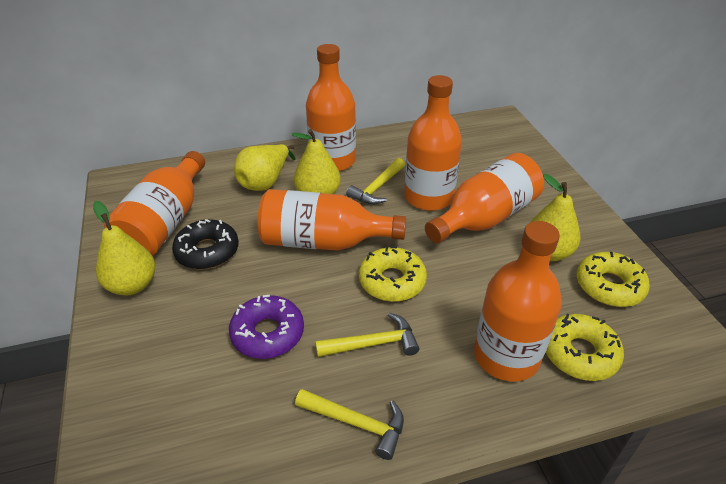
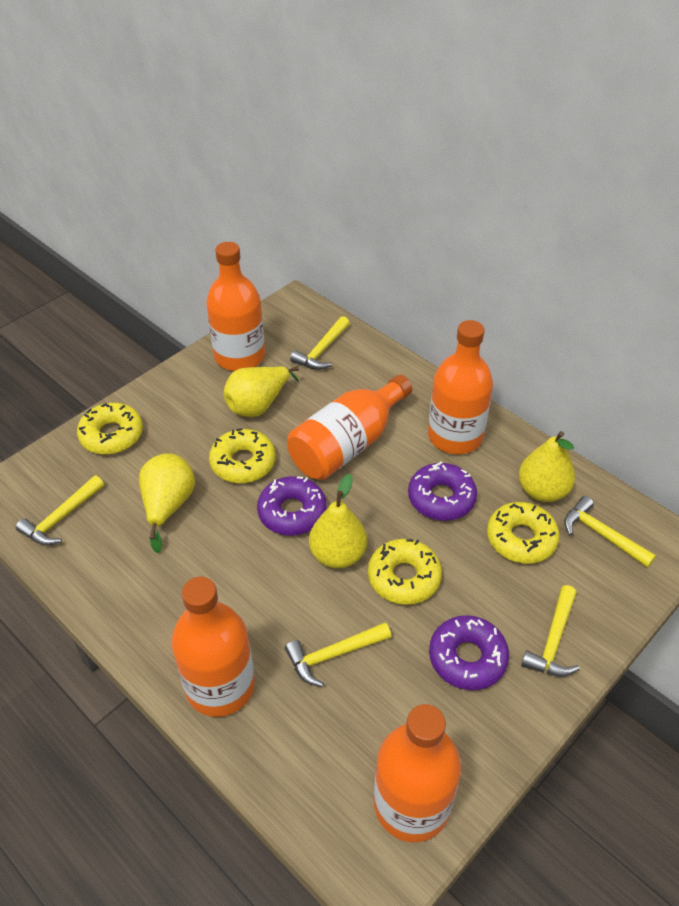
black donut: 1 -> 0
orange bottle: 6 -> 5
purple donut: 1 -> 3
yellow donut: 3 -> 4
yellow hammer: 3 -> 5

